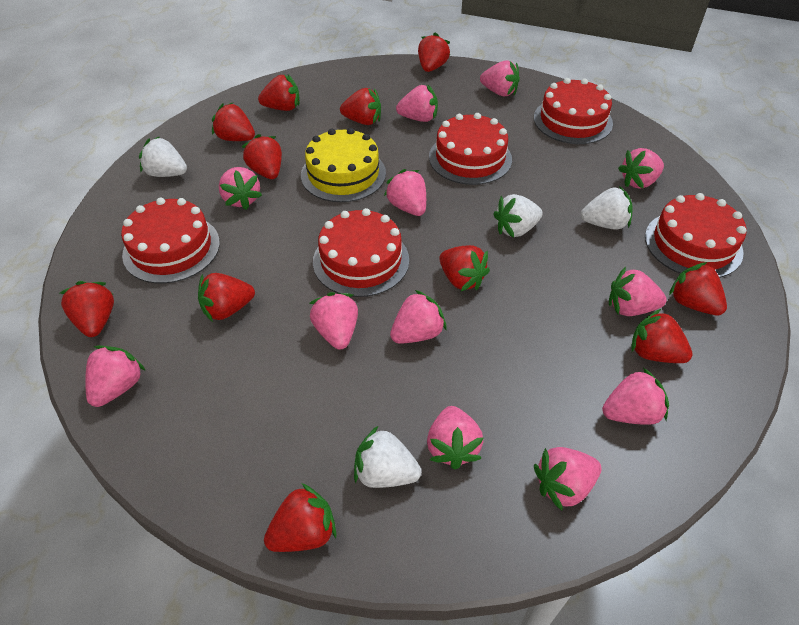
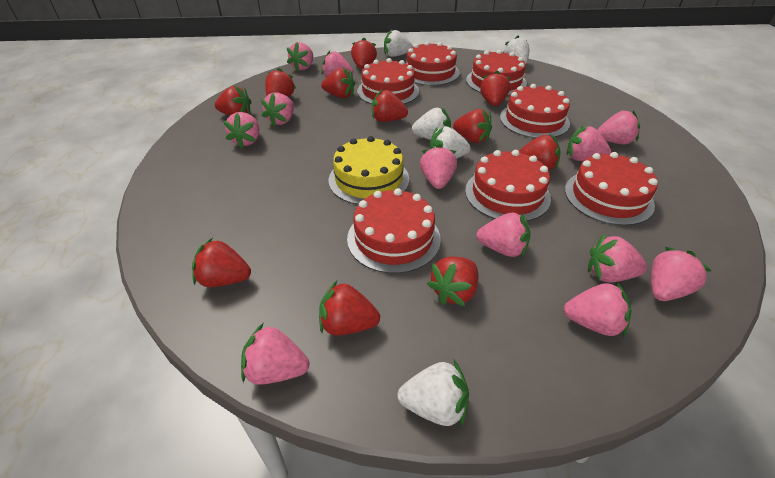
red cake: 5 -> 7
white strawberry: 4 -> 5

